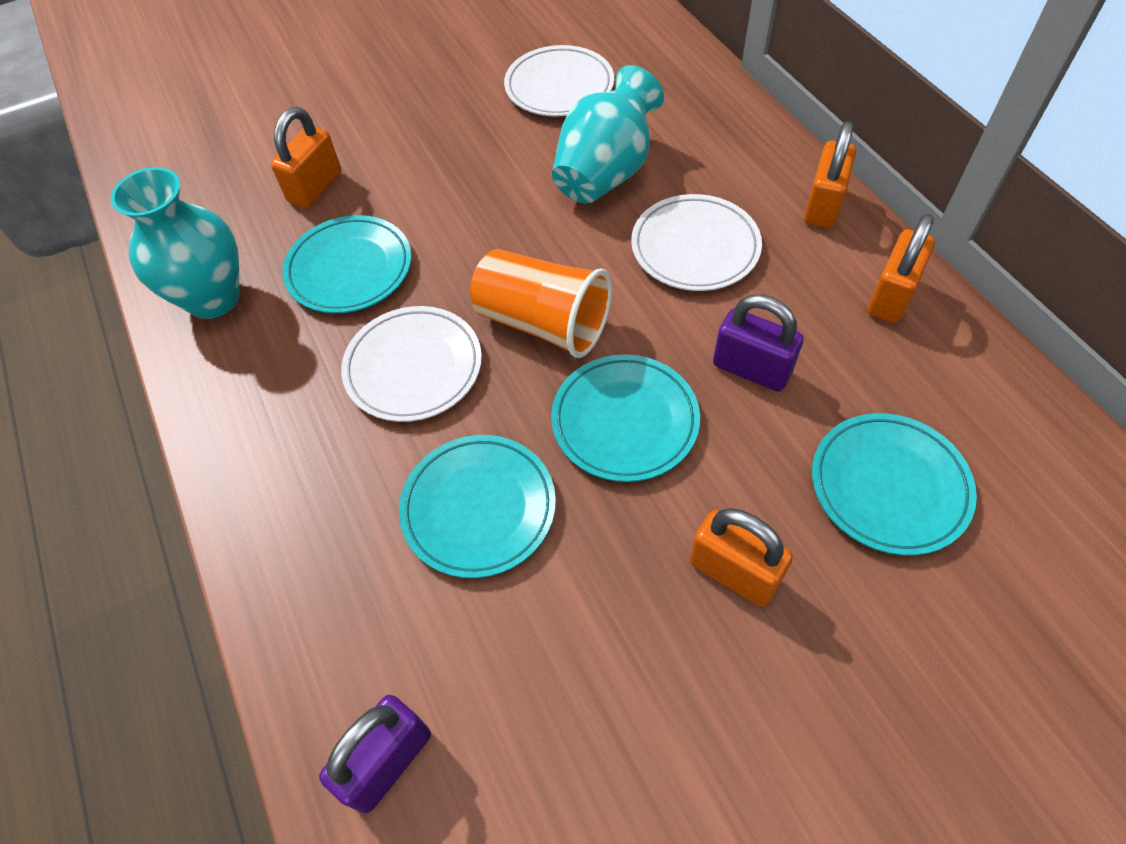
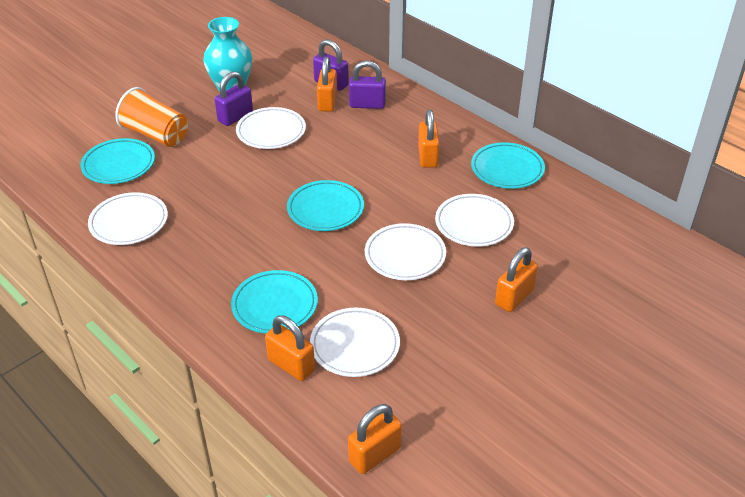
orange padlock: 4 -> 5
purple padlock: 2 -> 3
turquoise vase: 2 -> 1
white plate: 3 -> 5

